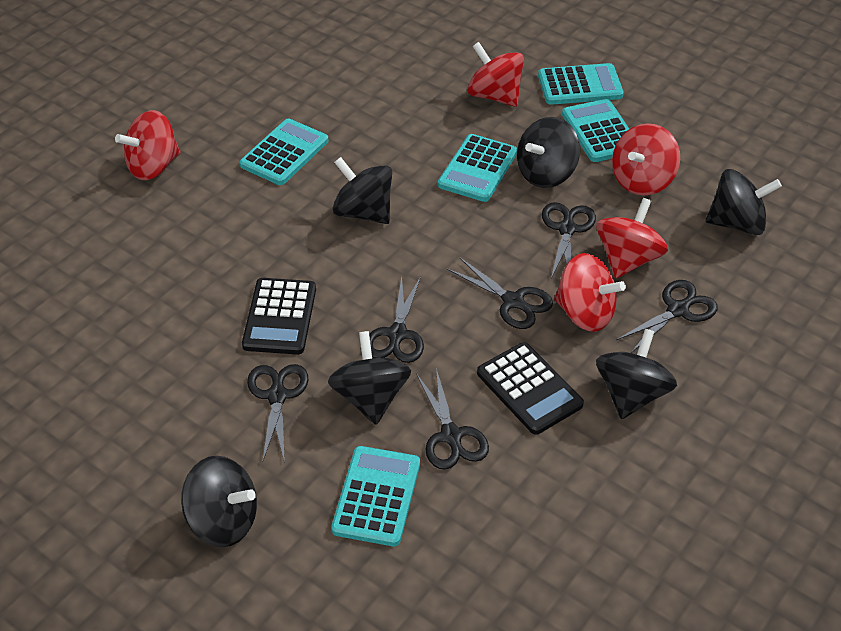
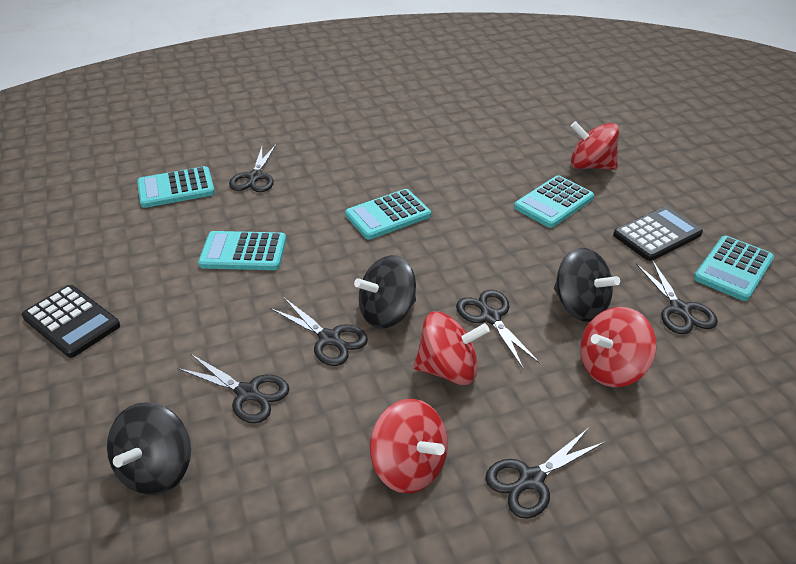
black spinning top: 6 -> 3
red spinning top: 5 -> 4

